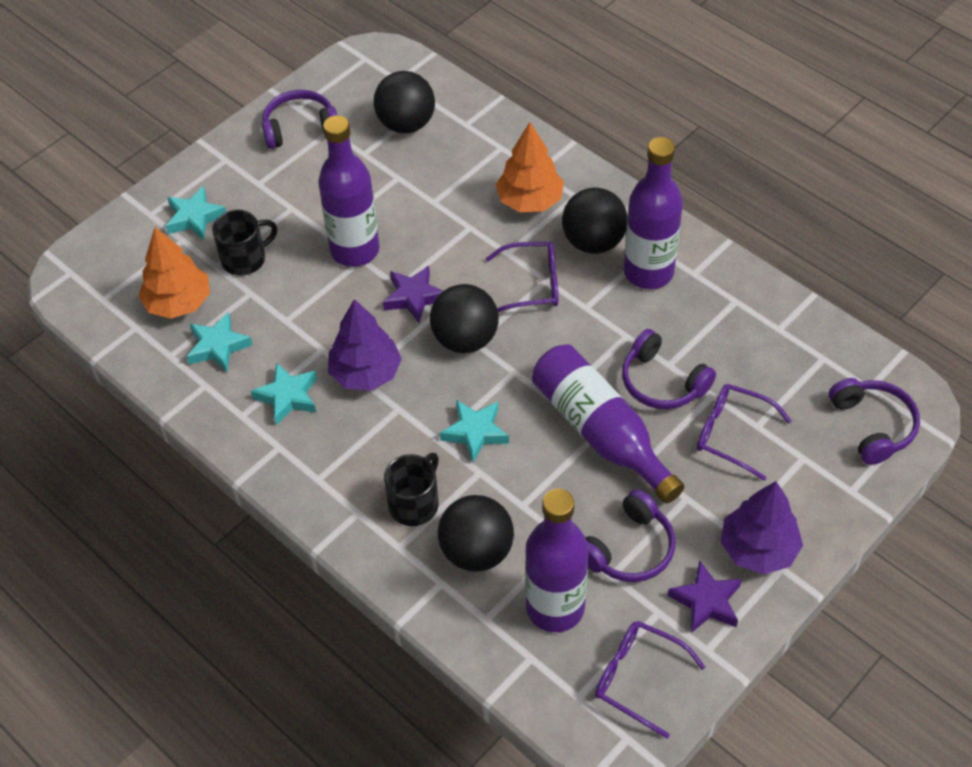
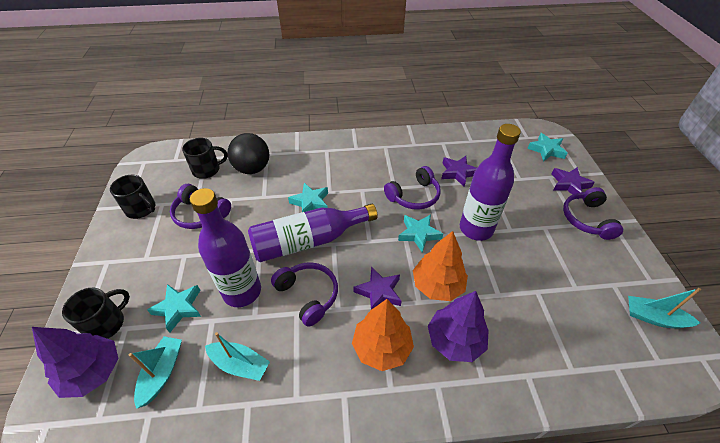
black ball: 4 -> 1
black mug: 2 -> 3
purple bottle: 4 -> 3
purple glasses: 3 -> 0
purple star: 2 -> 3
turquoise boat: 0 -> 3

